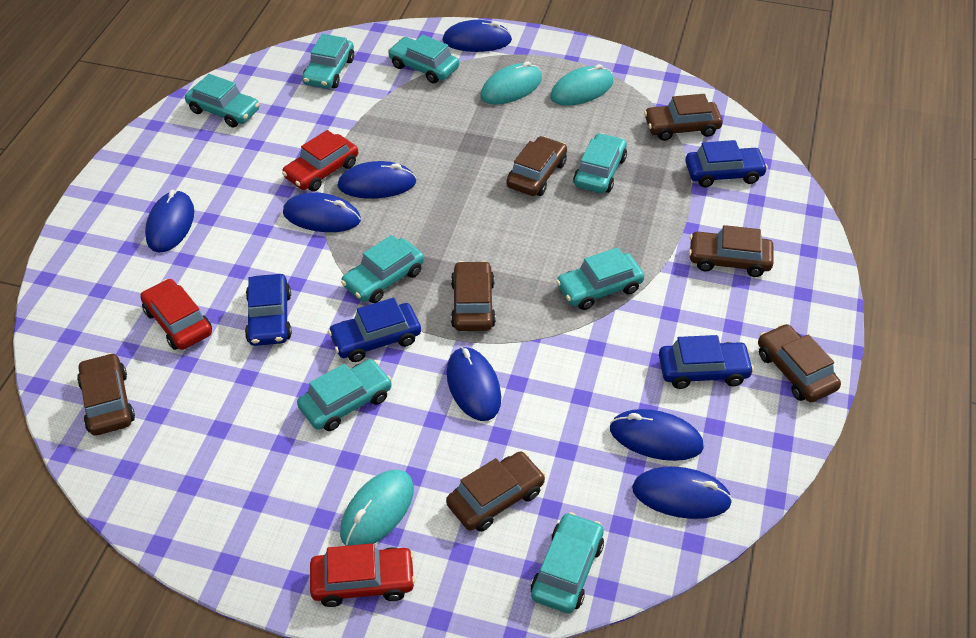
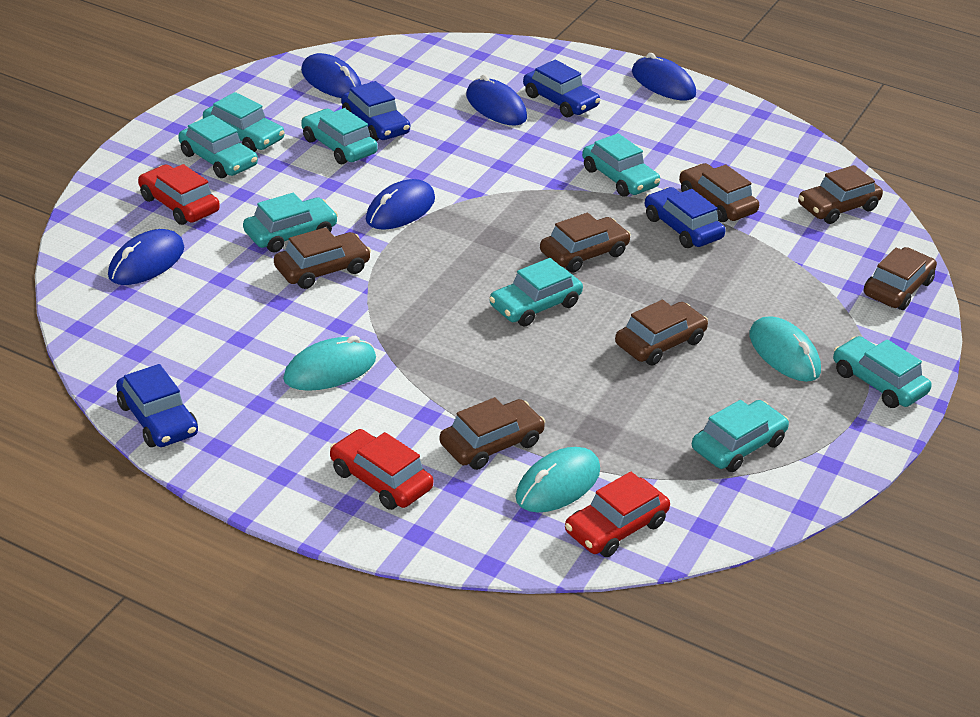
blue mouse: 7 -> 5

